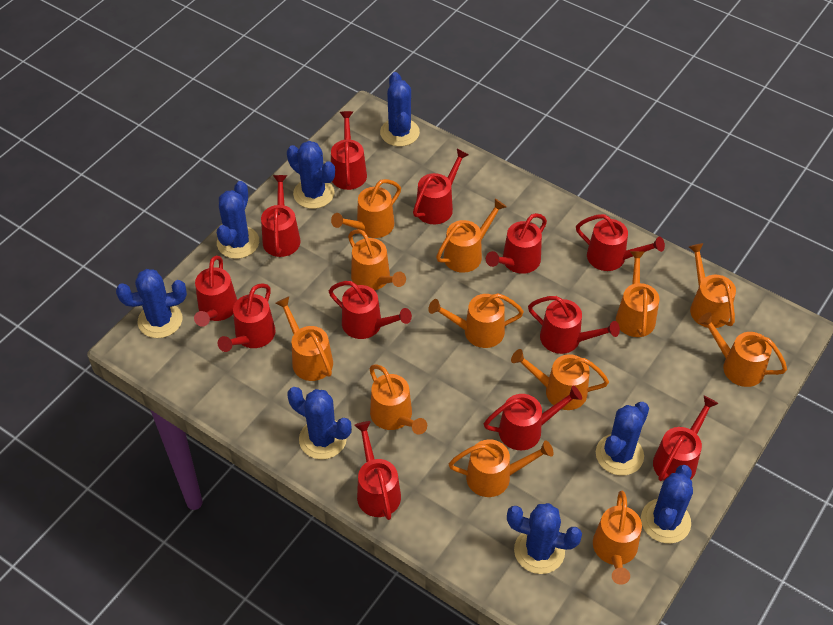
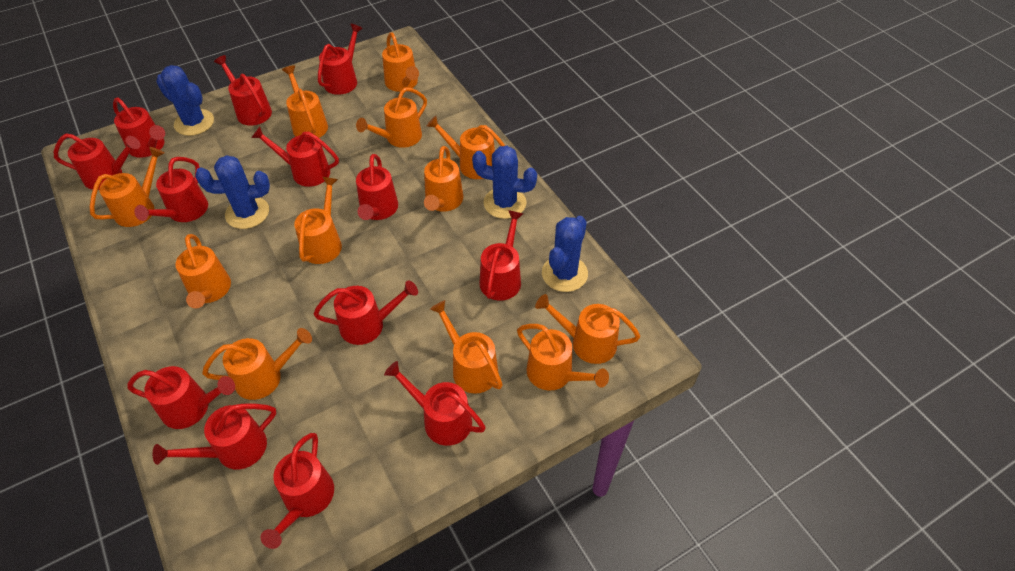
blue cactus: 8 -> 4
red watering can: 12 -> 13

